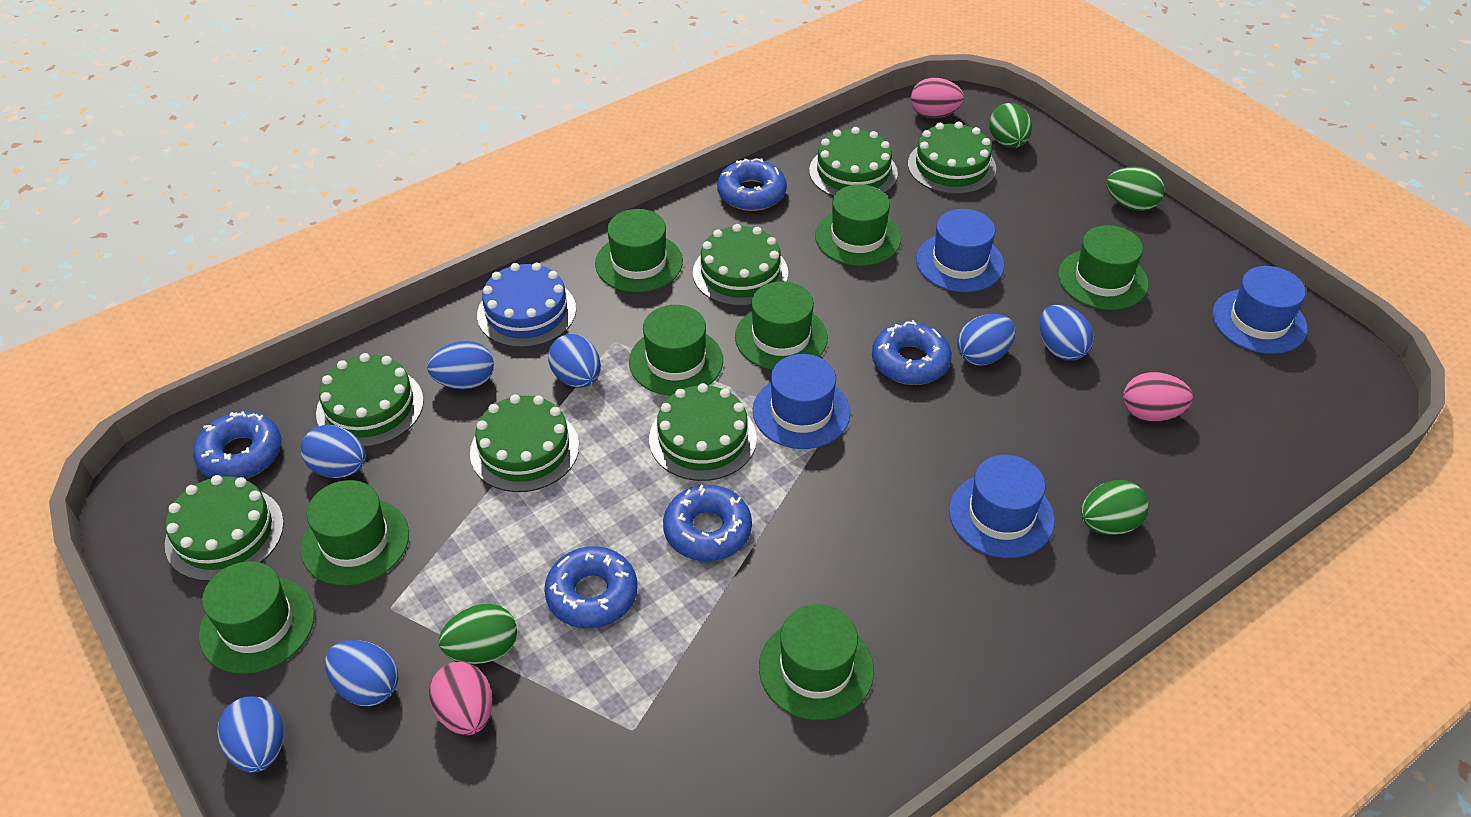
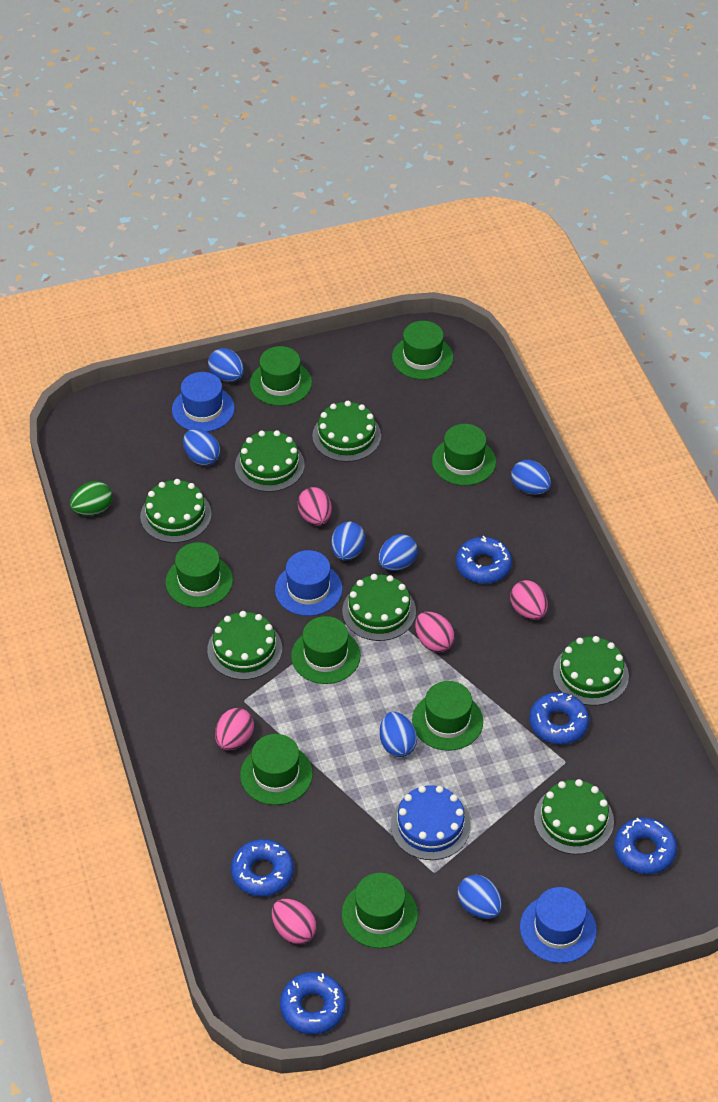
blue hat: 4 -> 3
green egg: 4 -> 1
pink egg: 3 -> 5

